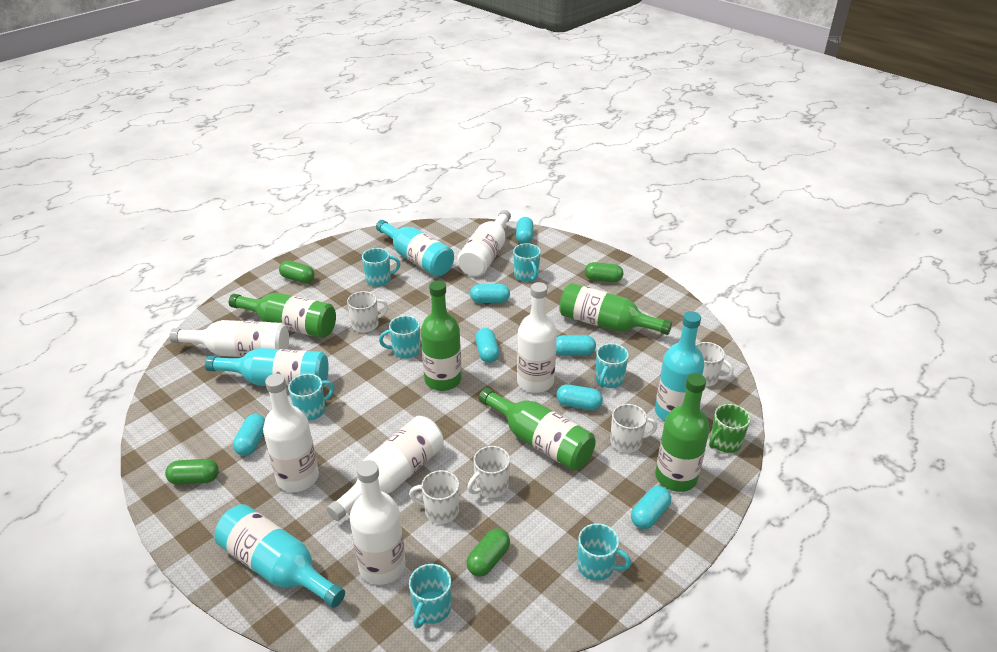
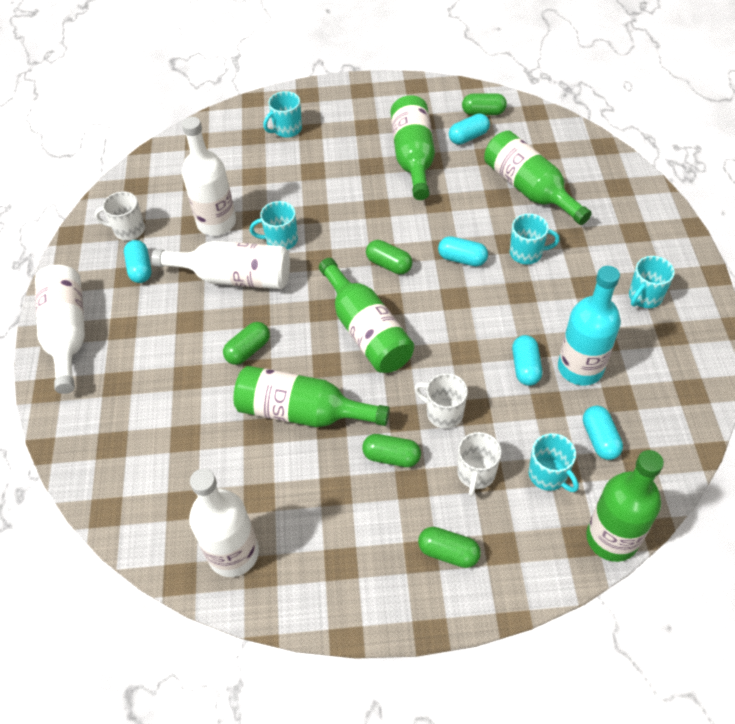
green capsule: 4 -> 5
green mug: 1 -> 0
turquoise bottle: 4 -> 1
turquoise capsule: 7 -> 5
turquoise mug: 7 -> 5
white bottle: 6 -> 4
white mug: 5 -> 3

